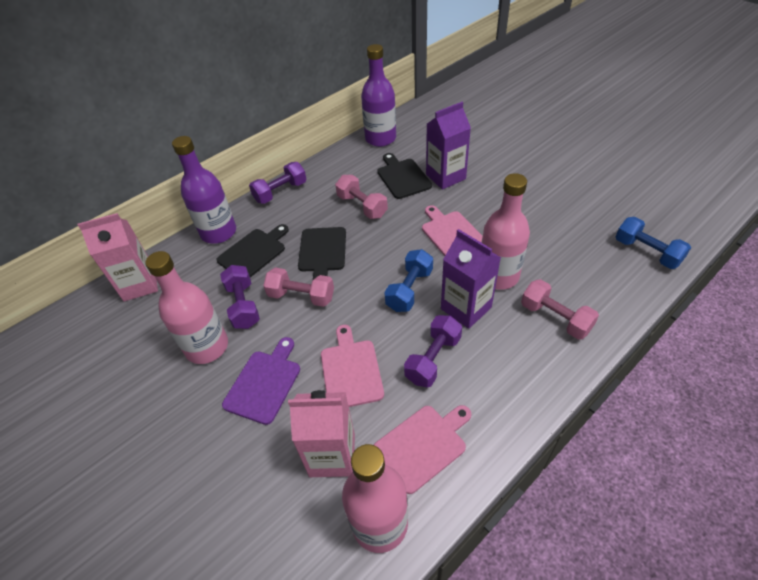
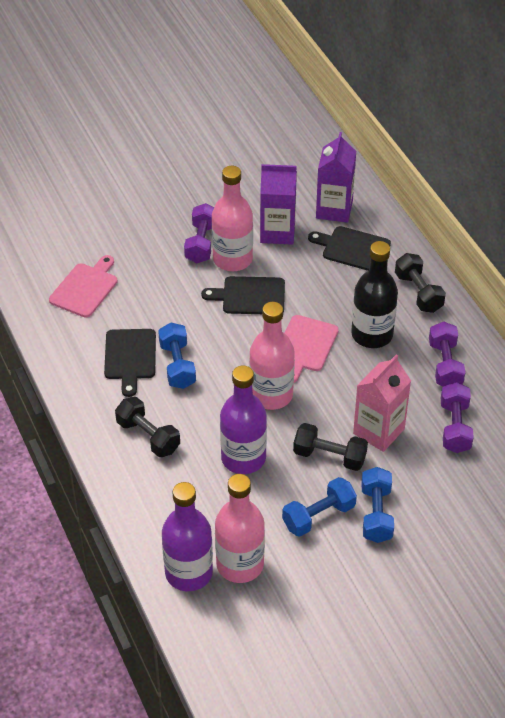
black bottle: 0 -> 1
black dumbbell: 0 -> 3
blue dumbbell: 2 -> 3
pink carton: 2 -> 1
pink cutting board: 3 -> 2
pink dumbbell: 3 -> 0
purple cutting board: 1 -> 0

